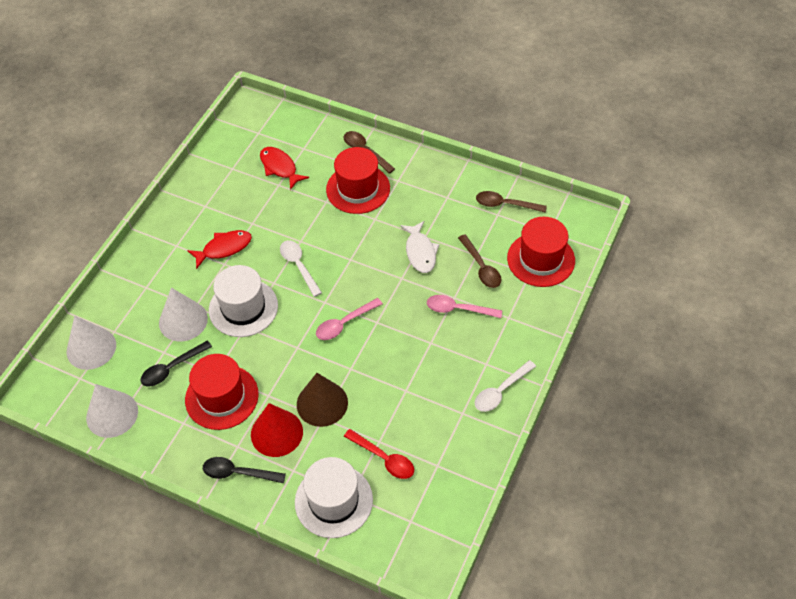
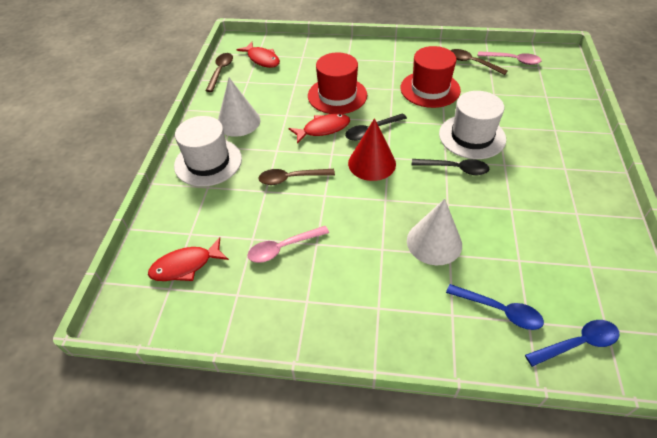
blue spoon: 0 -> 2
brown cone: 1 -> 0
red fish: 2 -> 3
red hat: 3 -> 2
red spoon: 1 -> 0
white cone: 3 -> 2
white fish: 1 -> 0
white spoon: 2 -> 0

